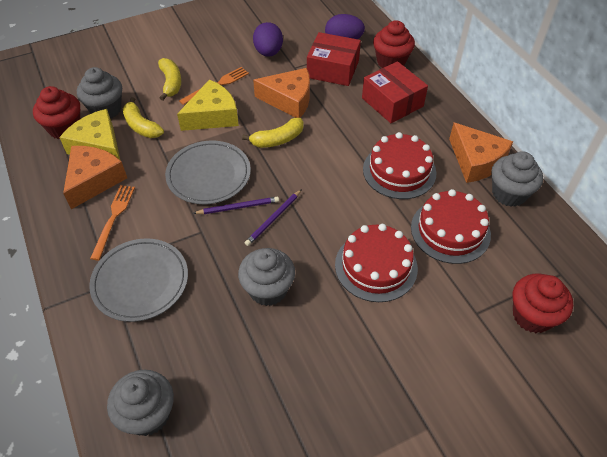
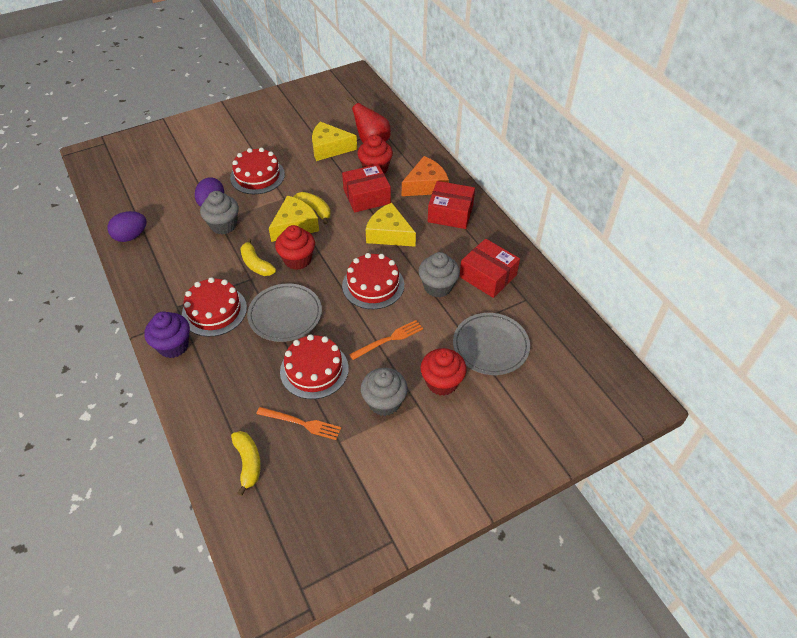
grey cupcake: 4 -> 3
orange cheese: 3 -> 1
purple cupcake: 0 -> 1
purple pencil: 2 -> 0
red box: 2 -> 3
red cake: 3 -> 4
red pear: 0 -> 1
yellow cheese: 2 -> 3

